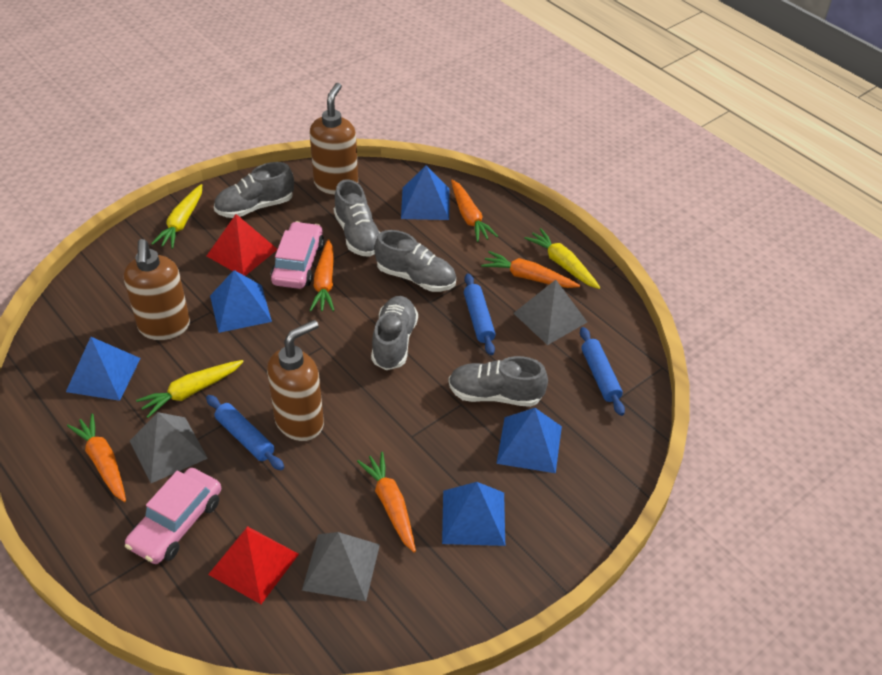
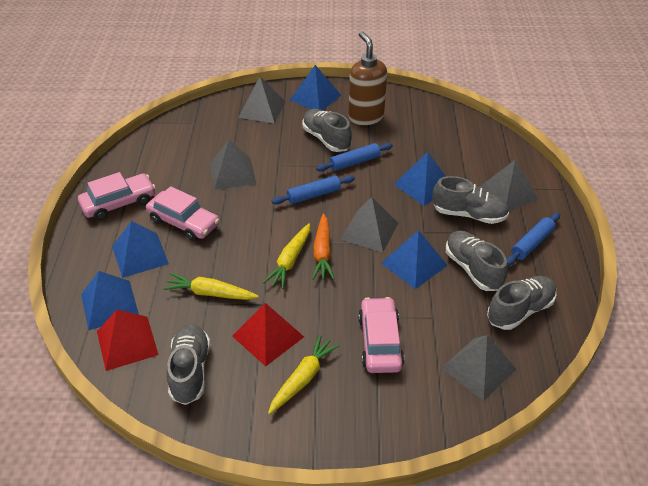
brown soap dispenser: 3 -> 1
grey pyramid: 3 -> 5
orange carrot: 5 -> 1
pink car: 2 -> 3

